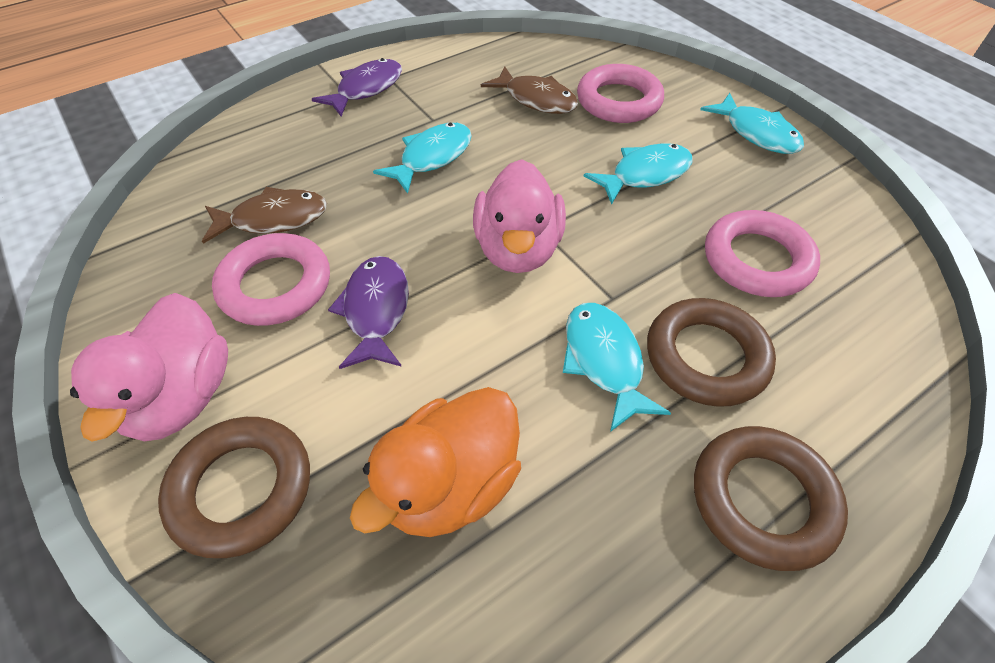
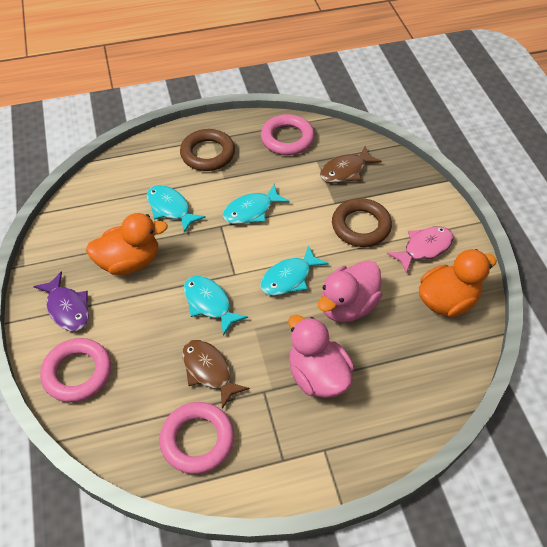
brown ring: 3 -> 2
orange duck: 1 -> 2
pink fish: 0 -> 1
purple fish: 2 -> 1

